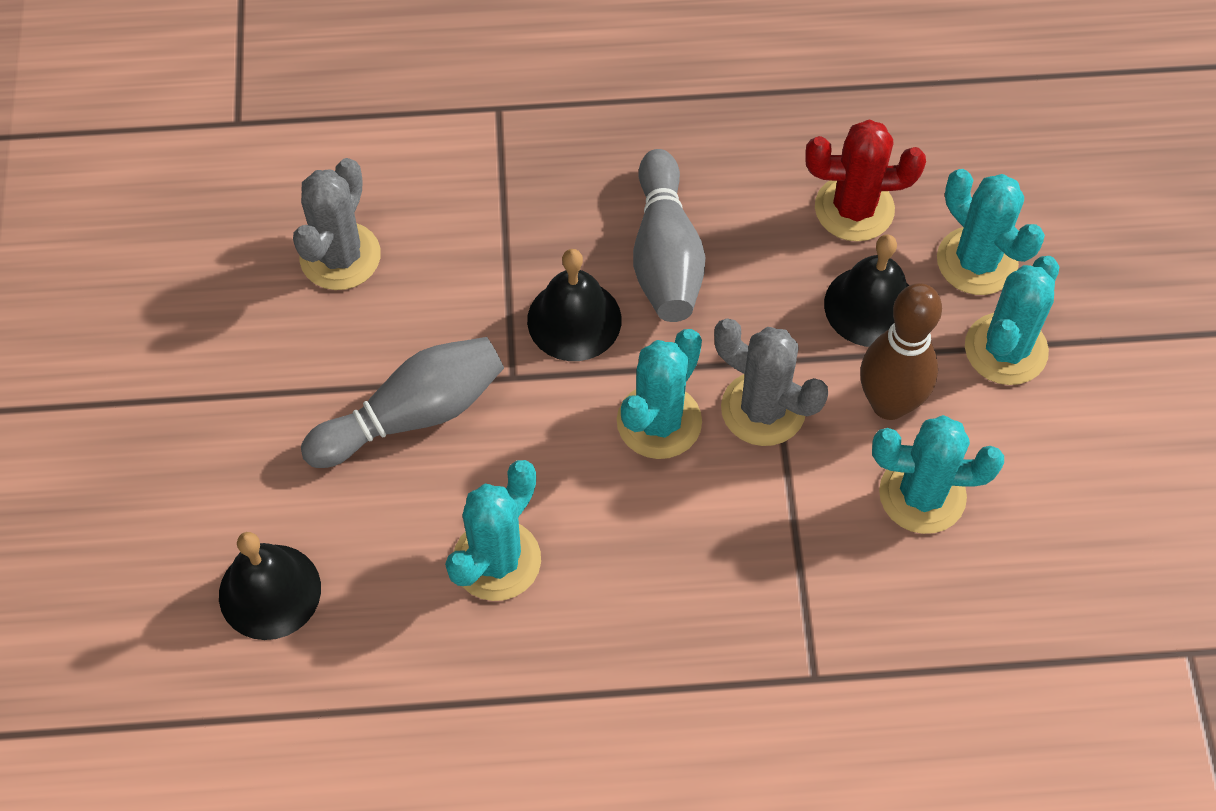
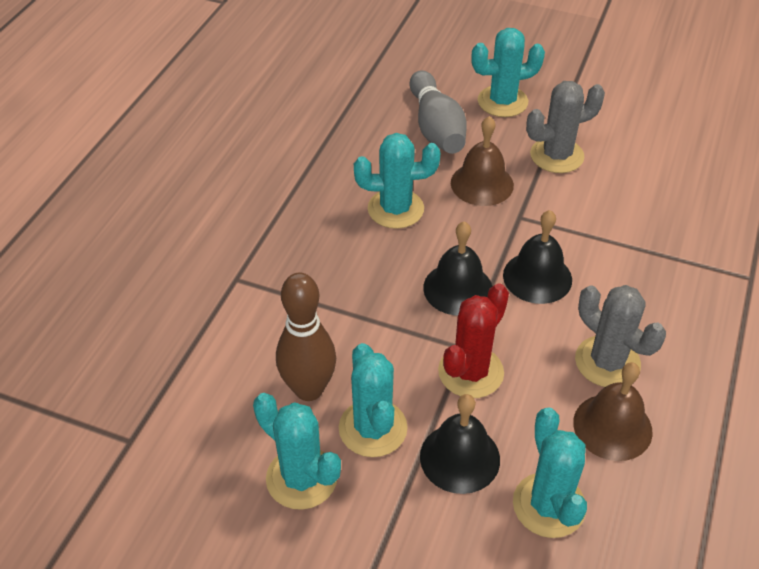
brown bell: 0 -> 2
grey bowling pin: 2 -> 1

